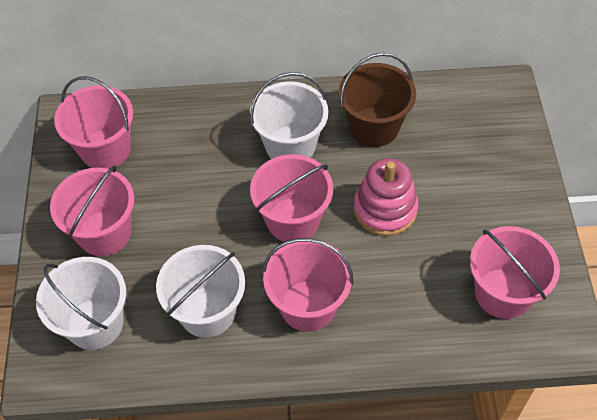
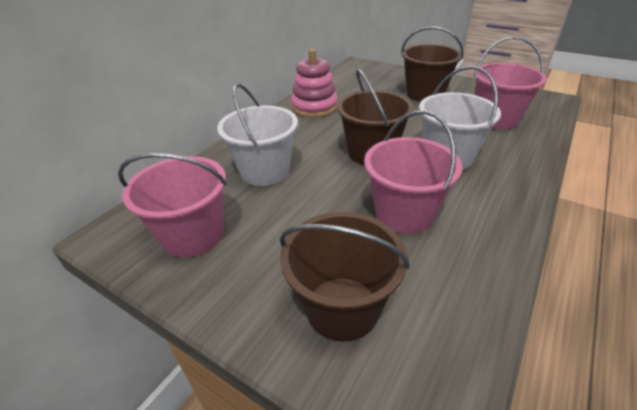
brown bucket: 1 -> 3
pink bucket: 5 -> 3
white bucket: 3 -> 2

